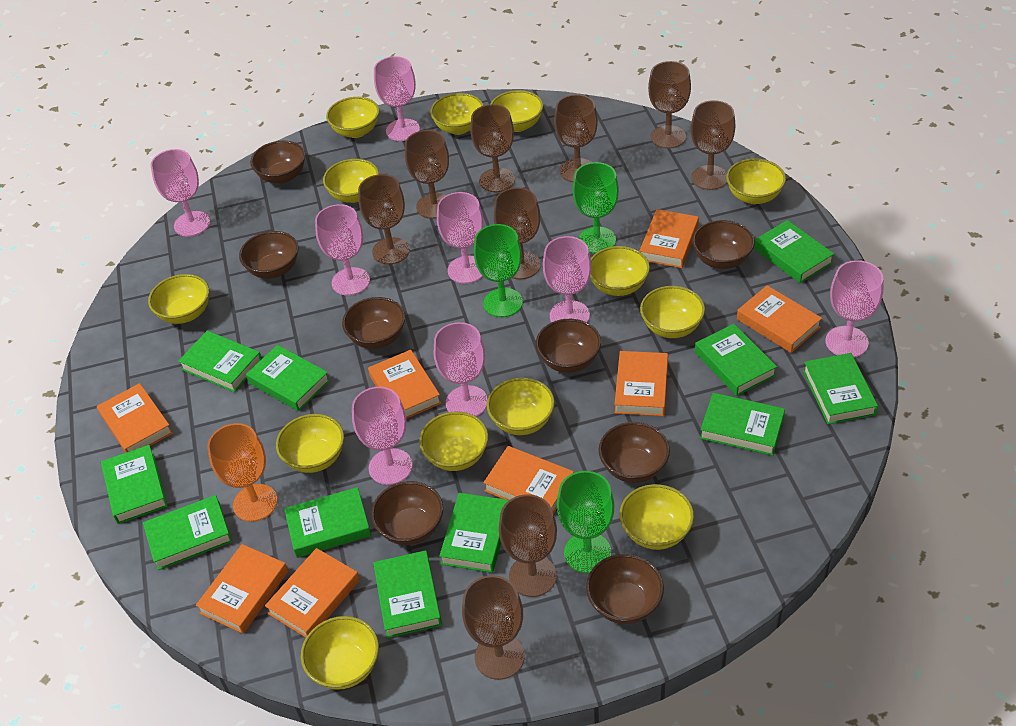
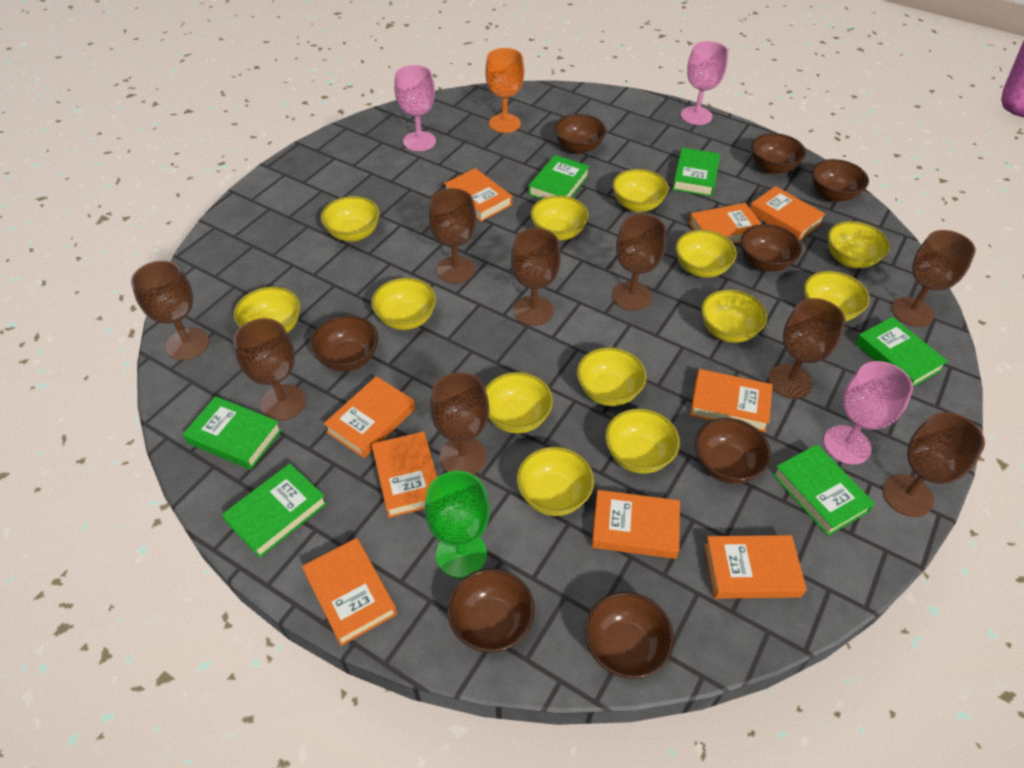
green book: 11 -> 6
green goblet: 3 -> 1
orange book: 8 -> 9
pink goblet: 8 -> 3

